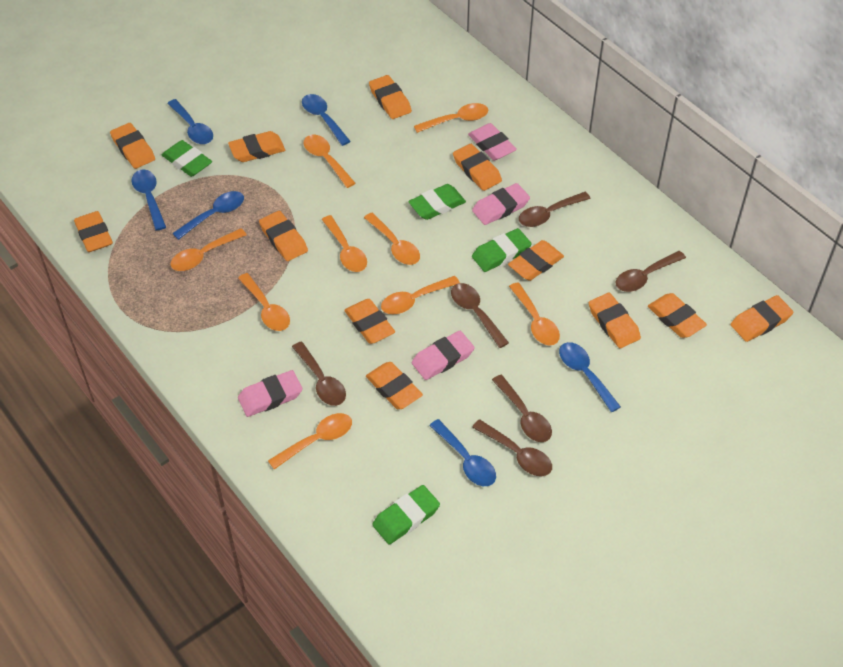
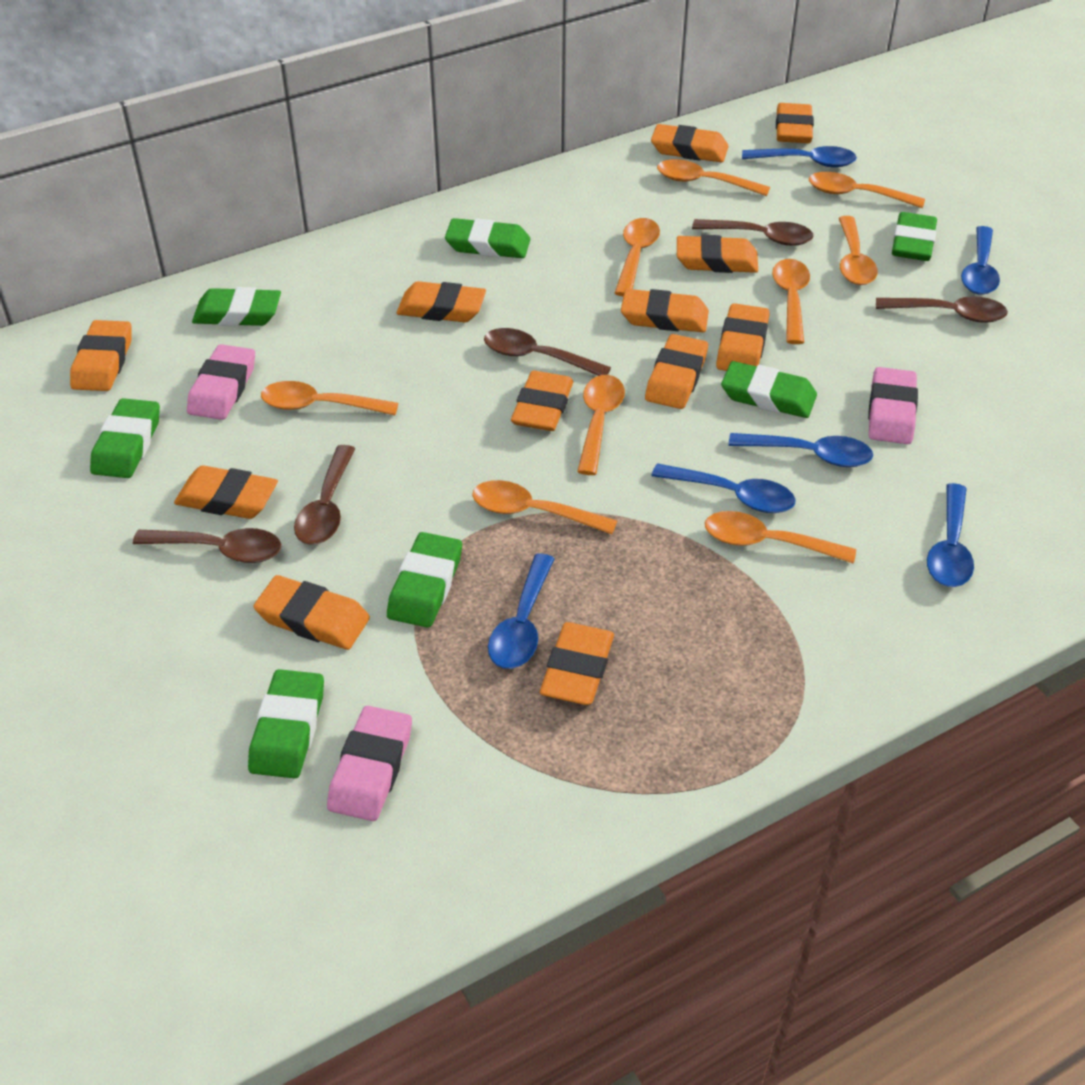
brown spoon: 6 -> 5
green eraser: 4 -> 7
pink eraser: 4 -> 3

